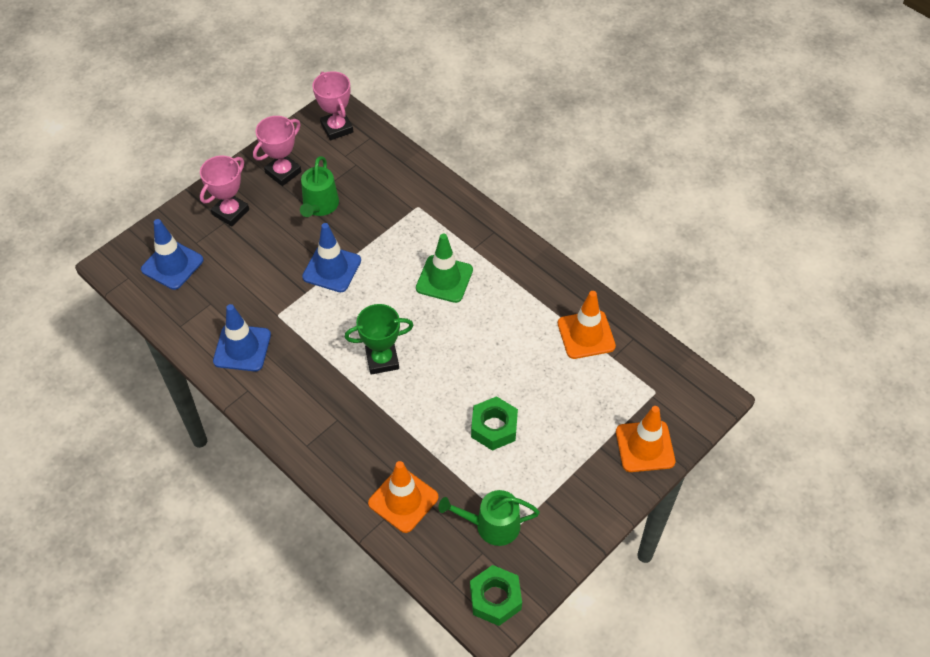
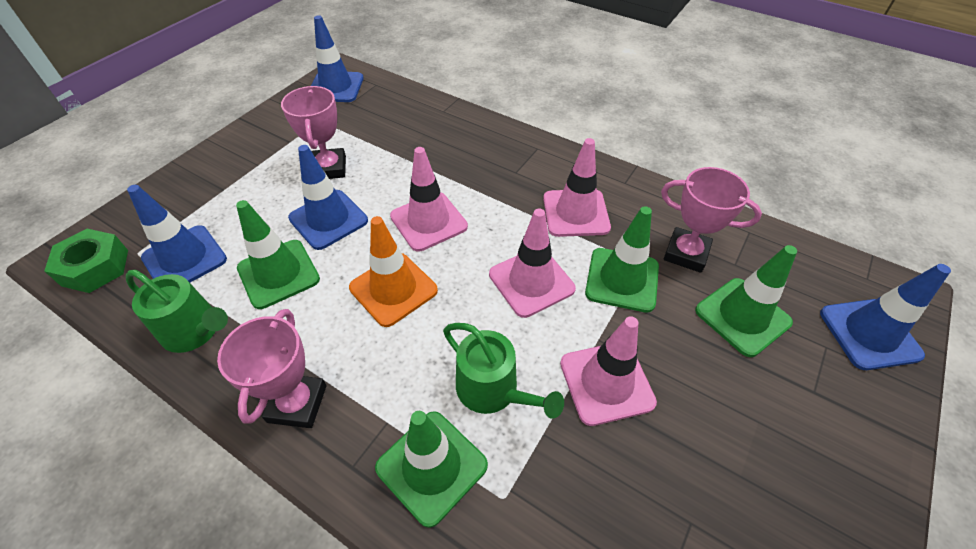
blue traffic cone: 3 -> 4
green nut: 2 -> 1
green traffic cone: 1 -> 4
green trophy: 1 -> 0
orange traffic cone: 3 -> 1
pink traffic cone: 0 -> 4

